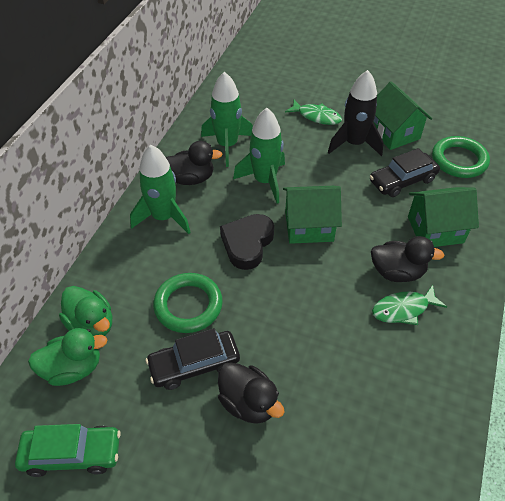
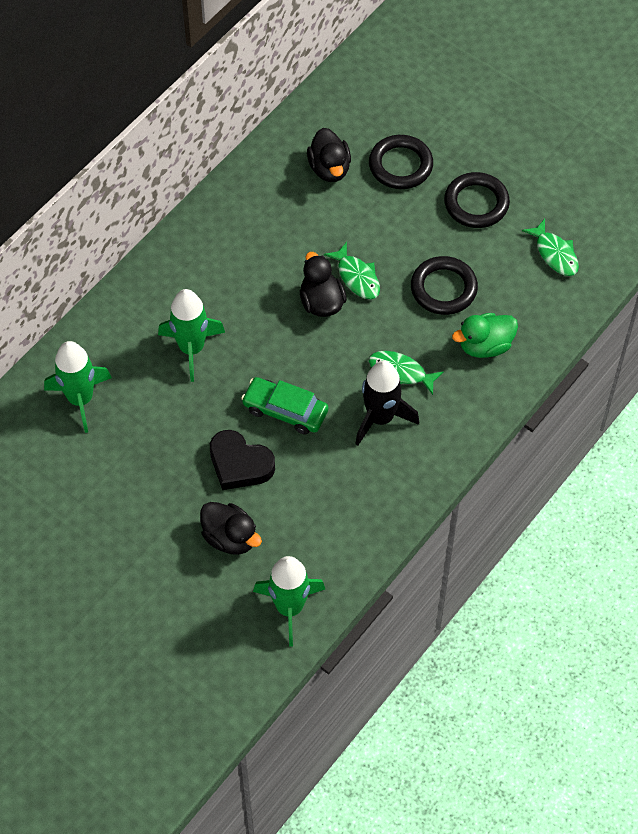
black car: 2 -> 0
black ring: 0 -> 3
green duck: 2 -> 1
green fish: 2 -> 3
green house: 3 -> 0
green ring: 2 -> 0

